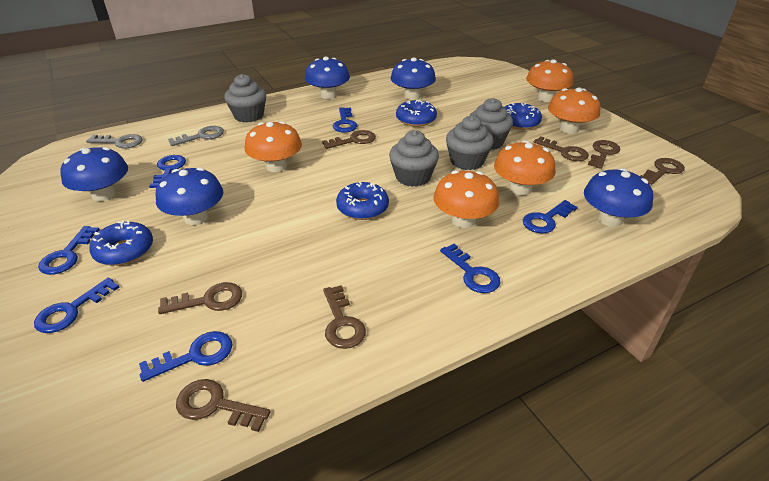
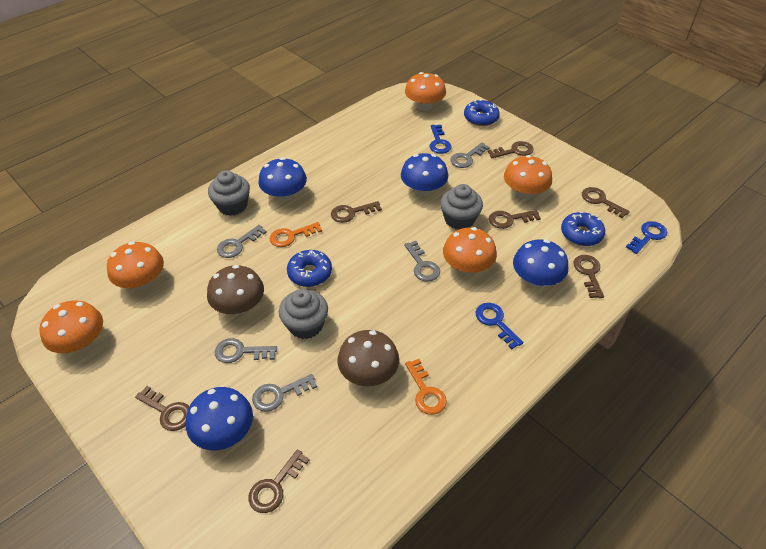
blue donut: 4 -> 3
blue key: 7 -> 3
blue mushroom: 5 -> 4
brown mushroom: 0 -> 2
grey cupcake: 4 -> 3
grey key: 2 -> 5
orange key: 0 -> 2

